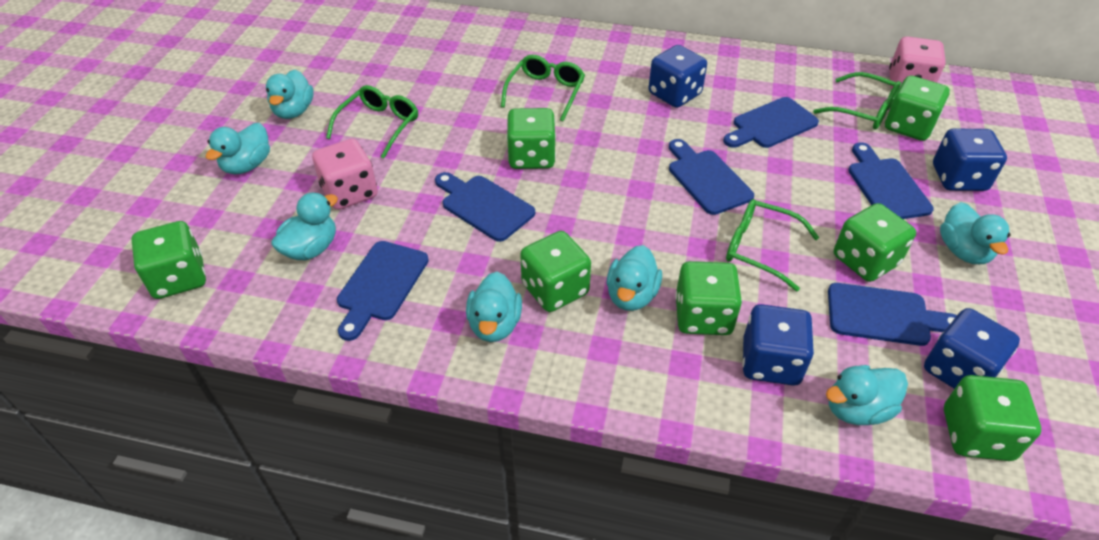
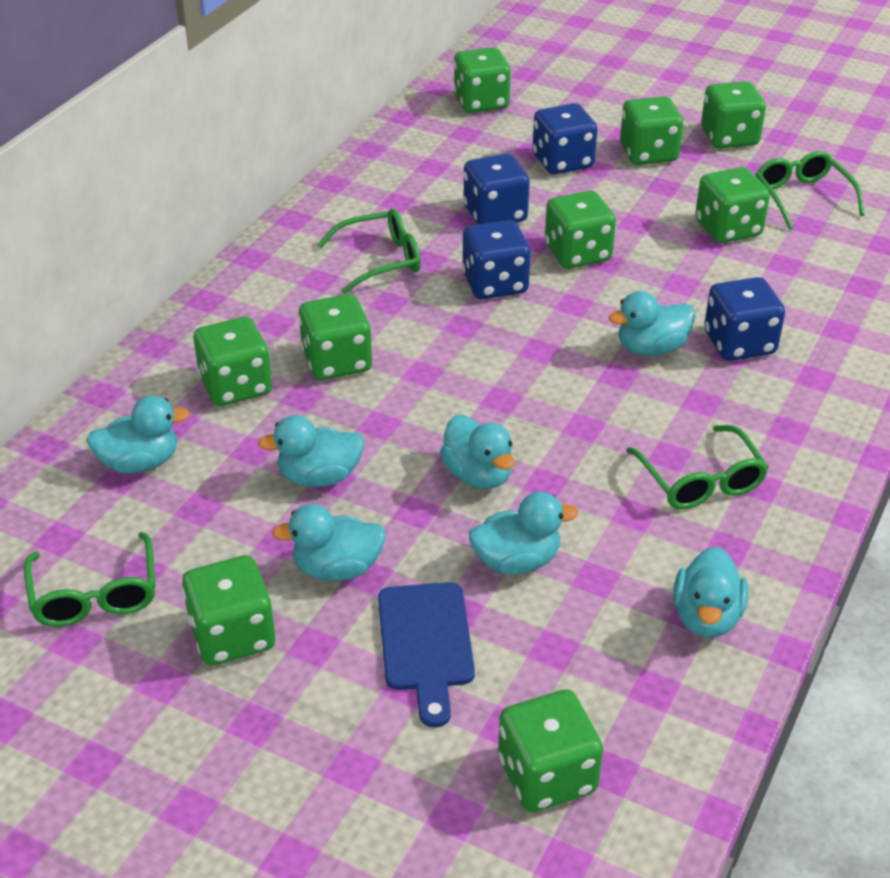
blue cutting board: 6 -> 1
green dice: 7 -> 9
pink dice: 2 -> 0

